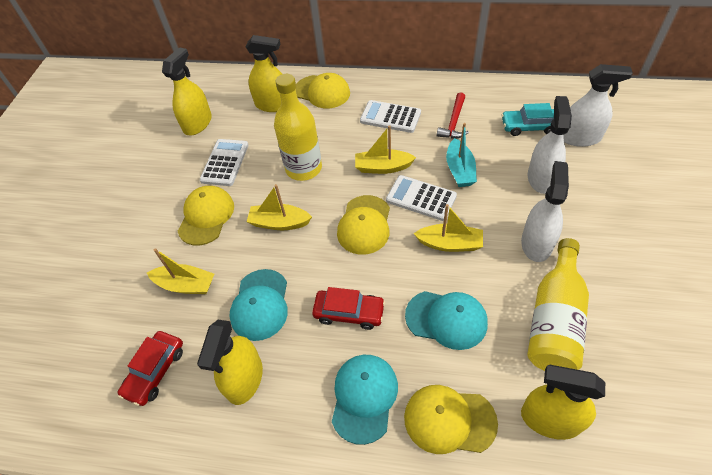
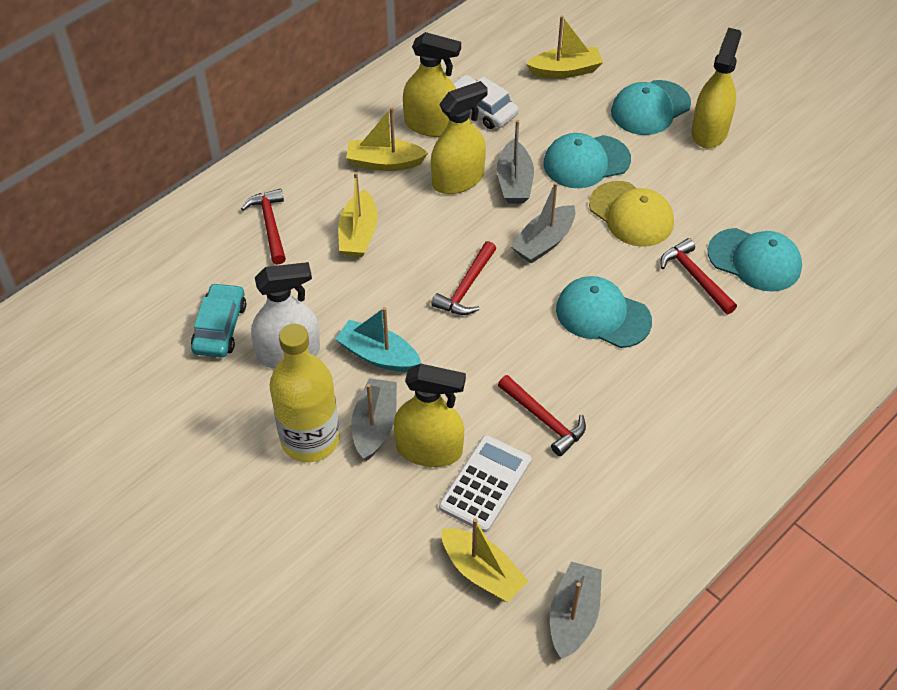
grey boat: 0 -> 4
red car: 2 -> 0
red hammer: 1 -> 4
turquoise cap: 3 -> 4
white calculator: 3 -> 1
white car: 0 -> 1
white spray bottle: 3 -> 1
yellow bottle: 2 -> 1
yellow cap: 4 -> 1

